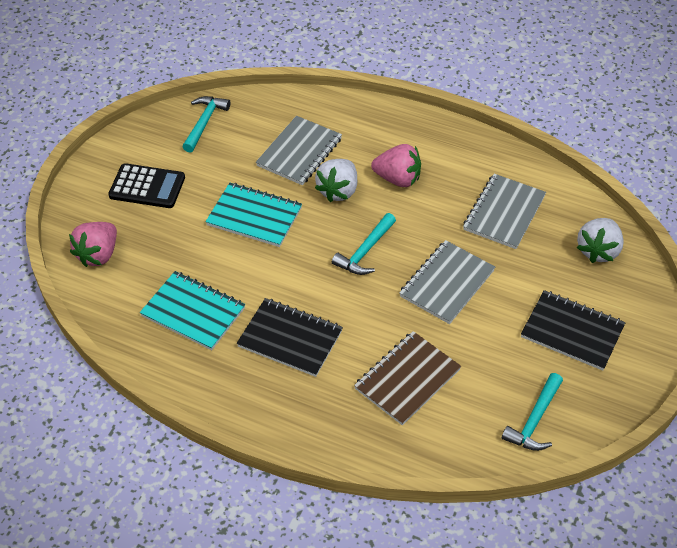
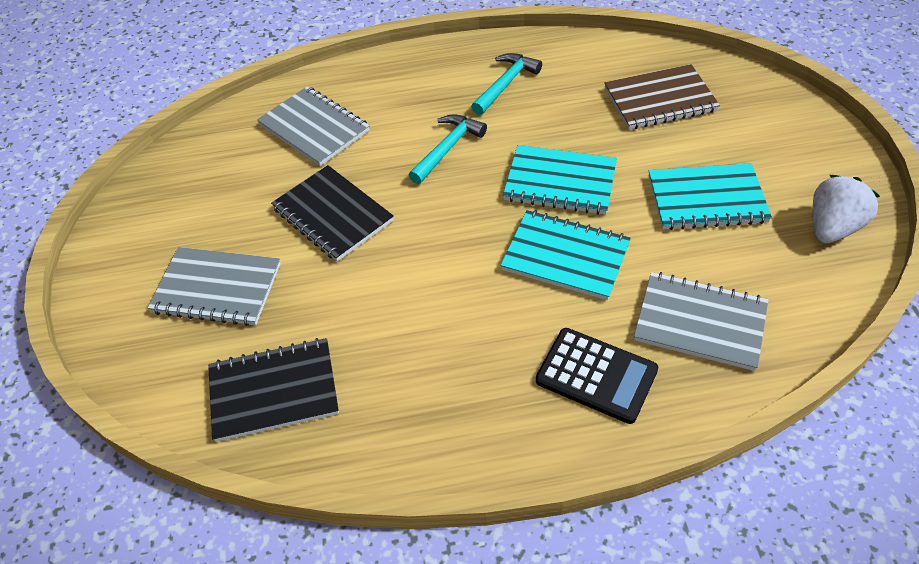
pink strawberry: 2 -> 0
turquoise hammer: 3 -> 2
turquoise notebook: 2 -> 3
white strawberry: 2 -> 1

